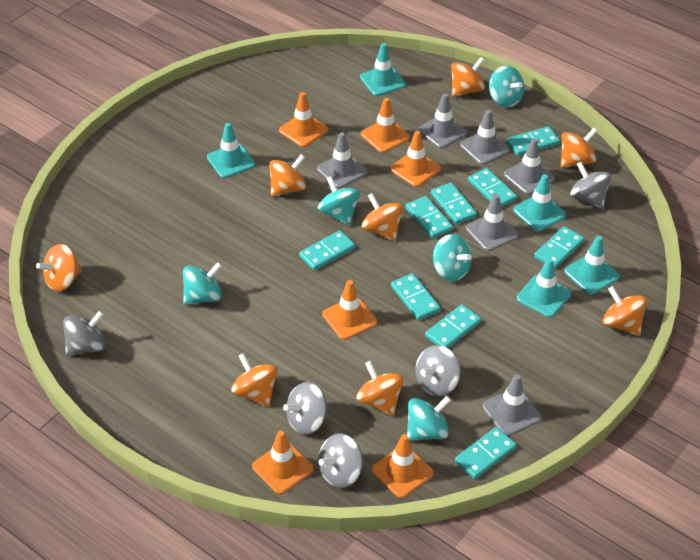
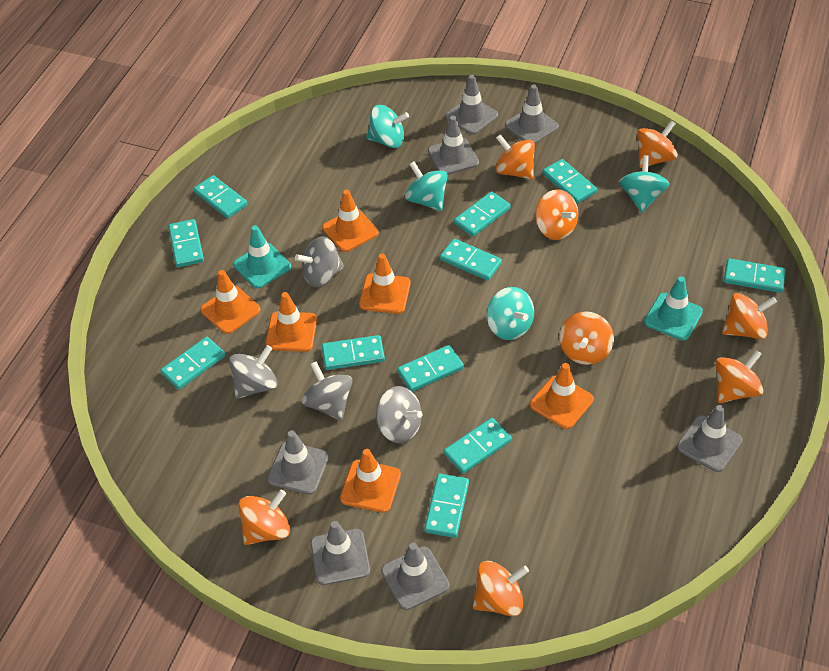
grey spinning top: 5 -> 4
grey traffic cone: 6 -> 7
turquoise domino: 9 -> 11
turquoise spinning top: 5 -> 4
turquoise traffic cone: 5 -> 2

